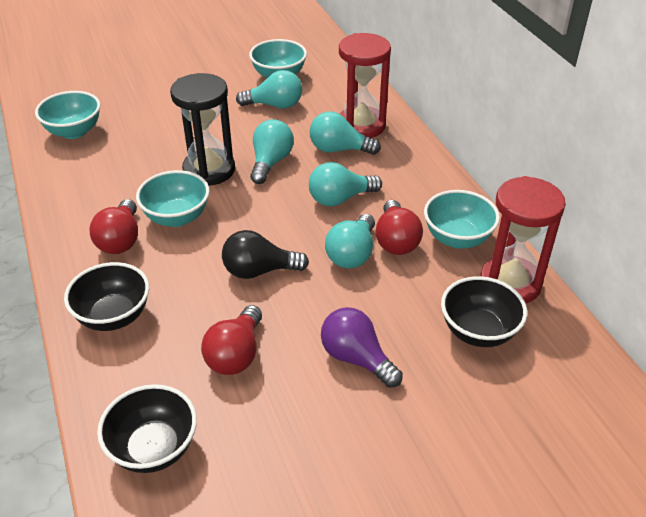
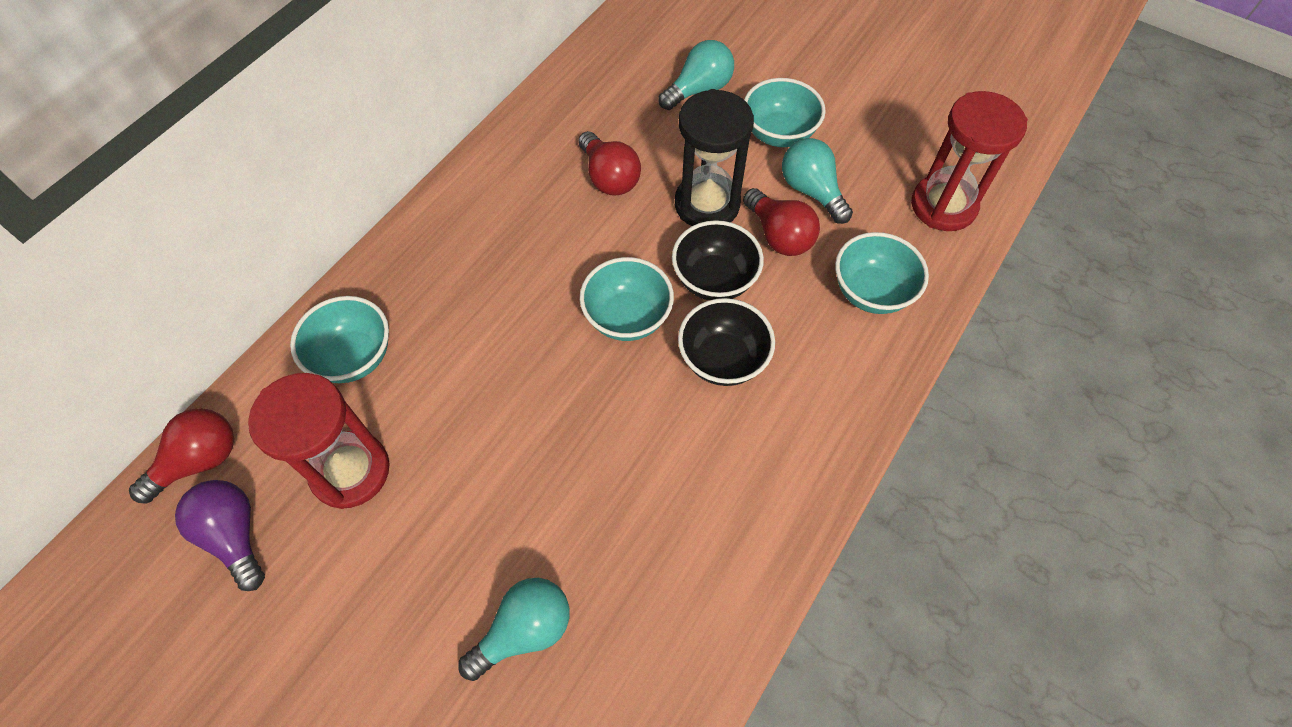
black bowl: 3 -> 2
black light bulb: 1 -> 0
turquoise light bulb: 5 -> 3

